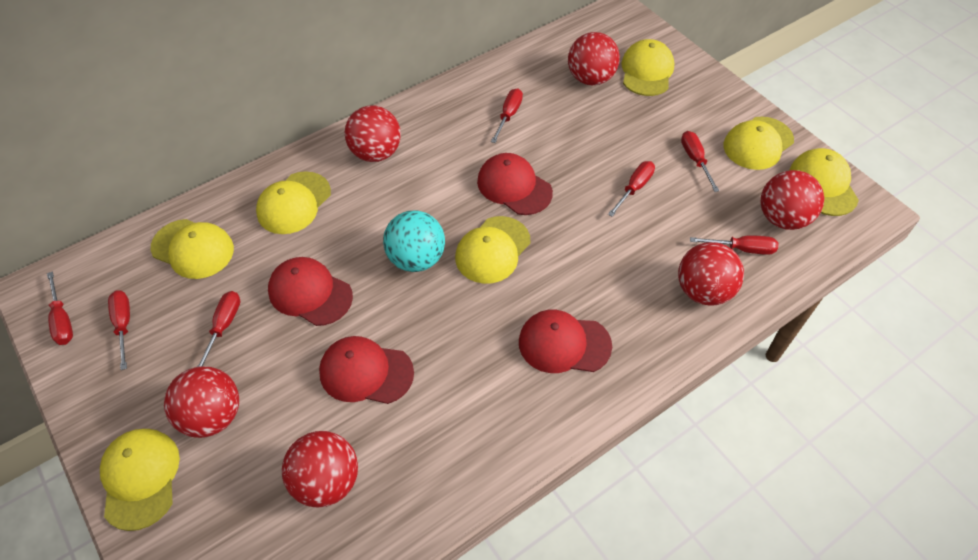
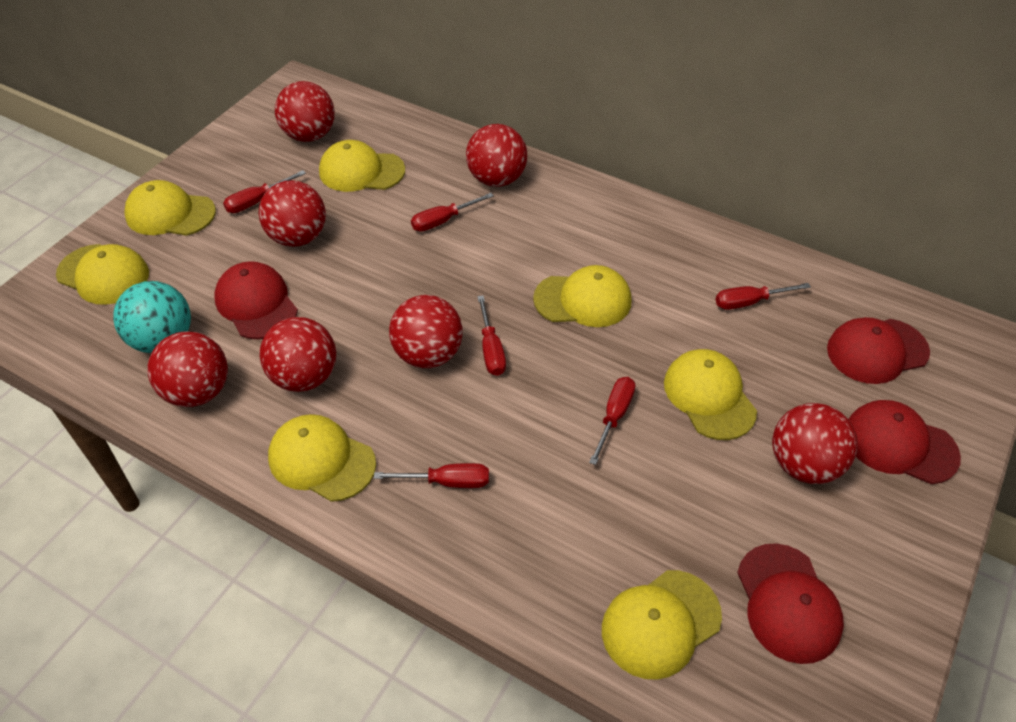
red ball: 6 -> 7
red screwdriver: 7 -> 6

